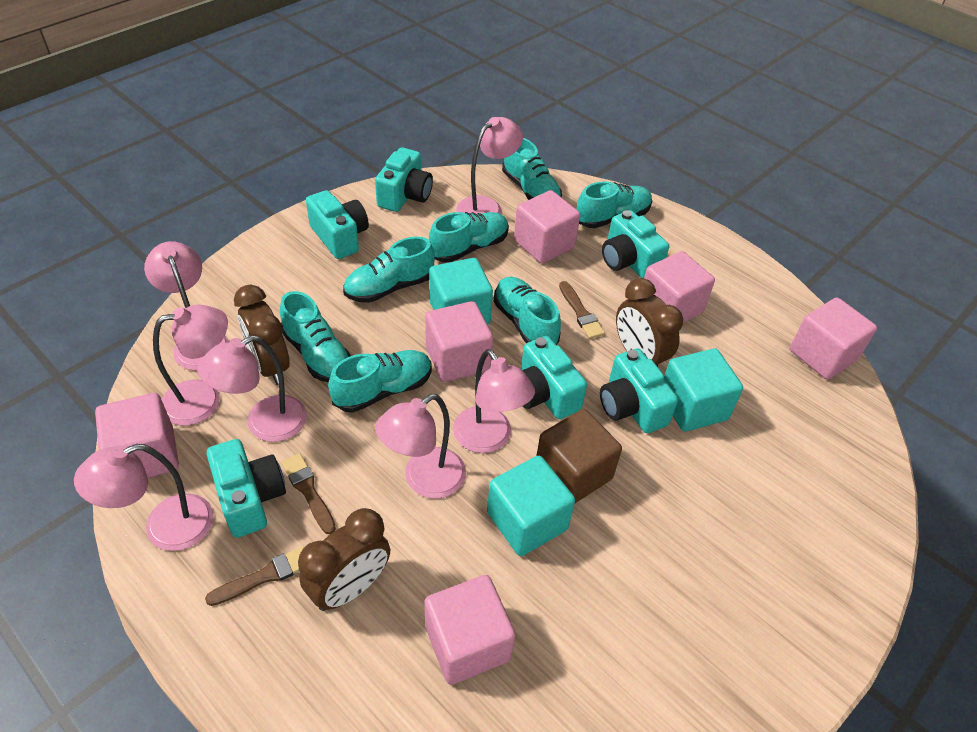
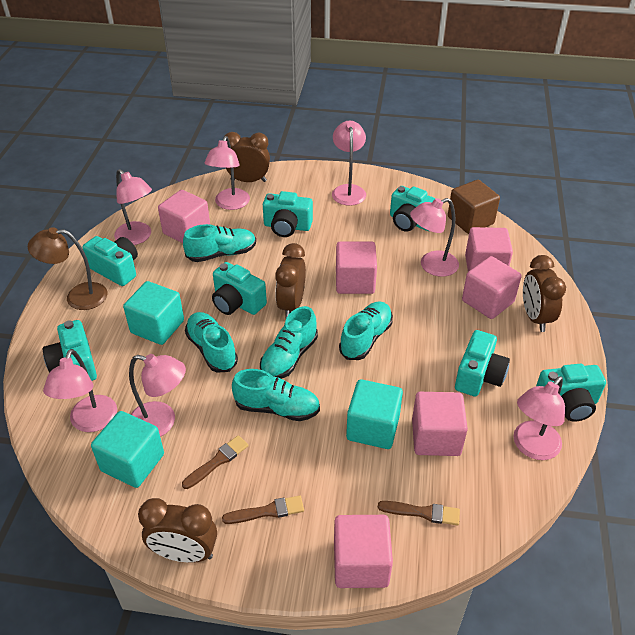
brown clock: 3 -> 4
brown lamp: 0 -> 1
turquoise camera: 6 -> 7
turquoise shoe: 7 -> 5

